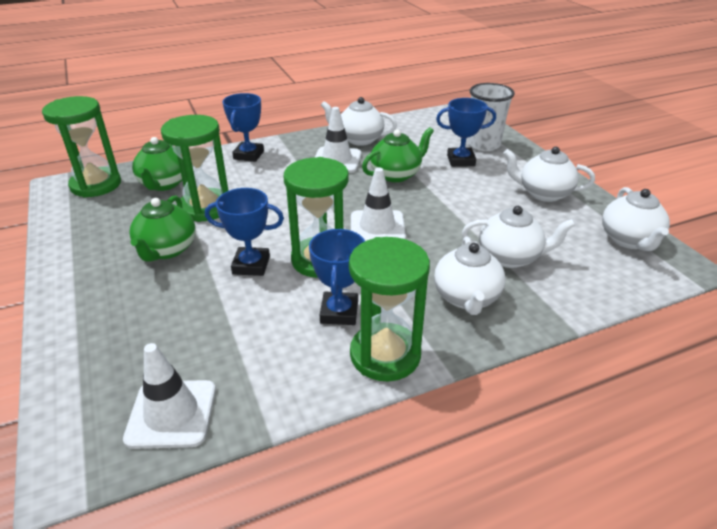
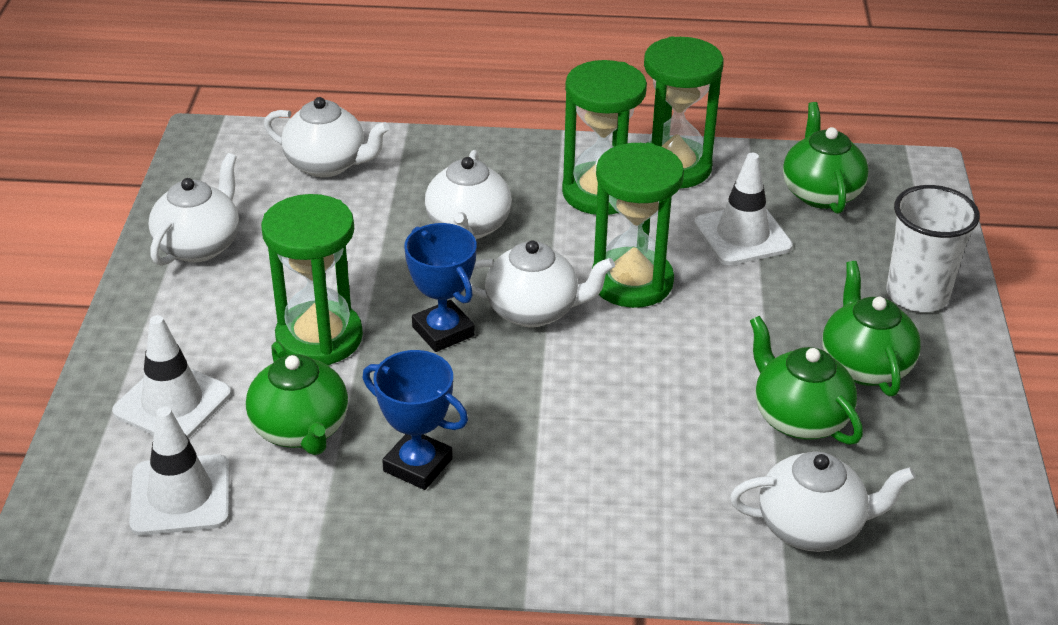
blue trophy: 4 -> 2
green teapot: 3 -> 4

